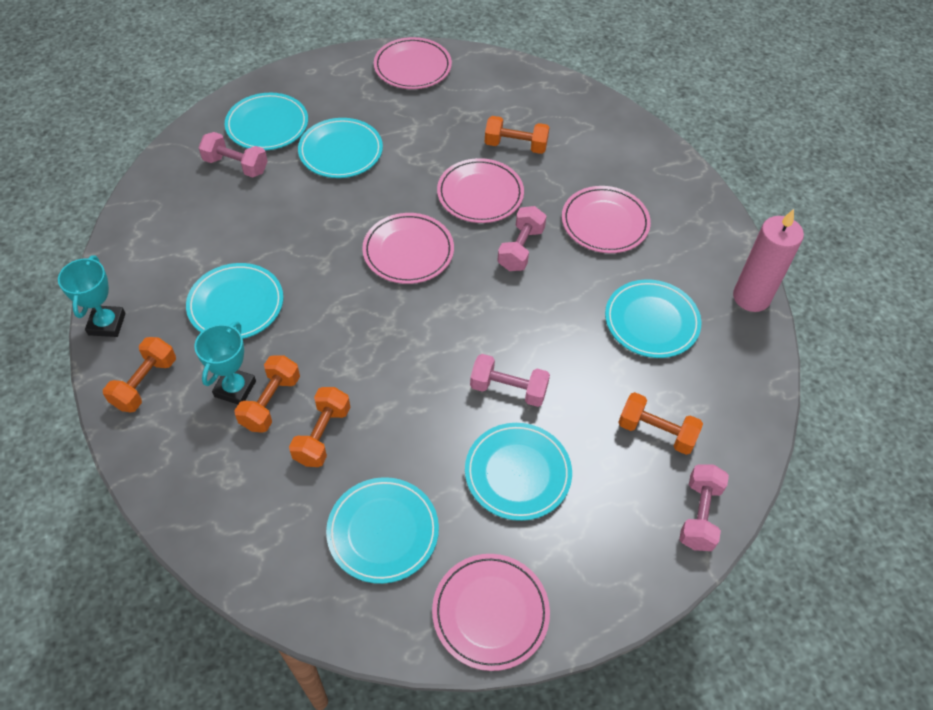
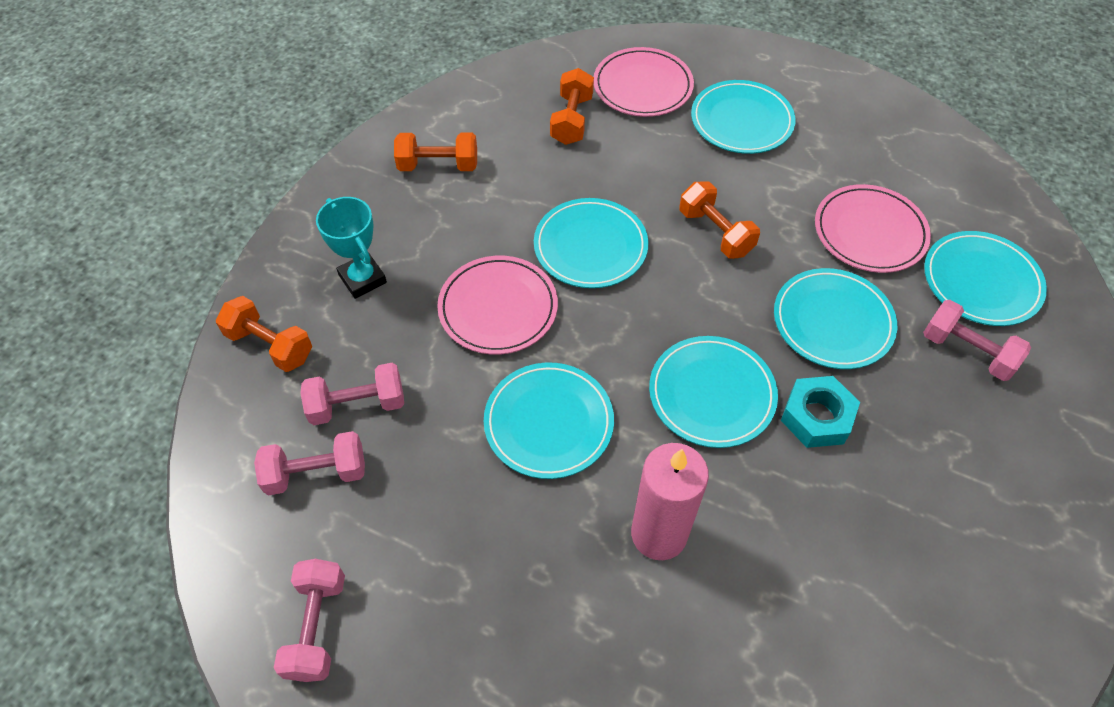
orange dumbbell: 5 -> 4
pink plate: 5 -> 3
turquoise nut: 0 -> 1
turquoise trophy: 2 -> 1

